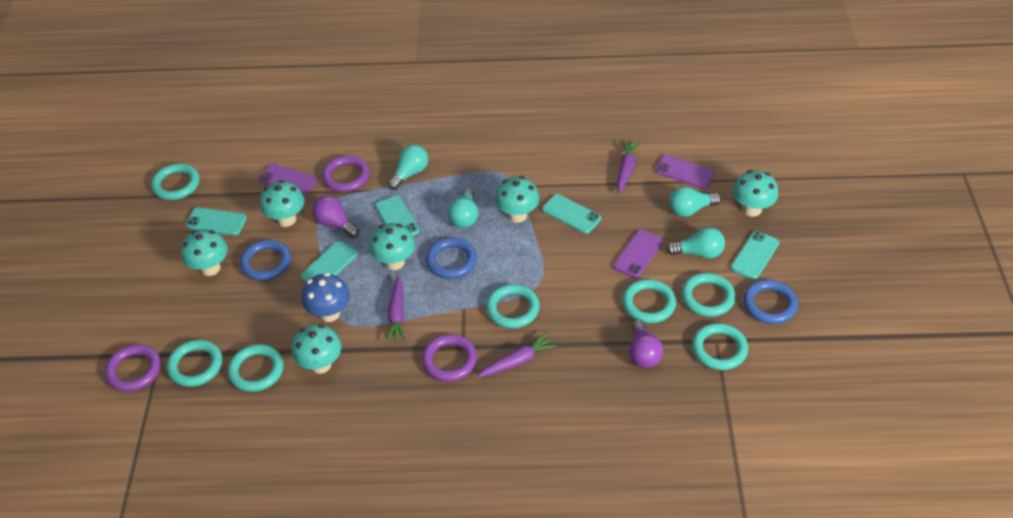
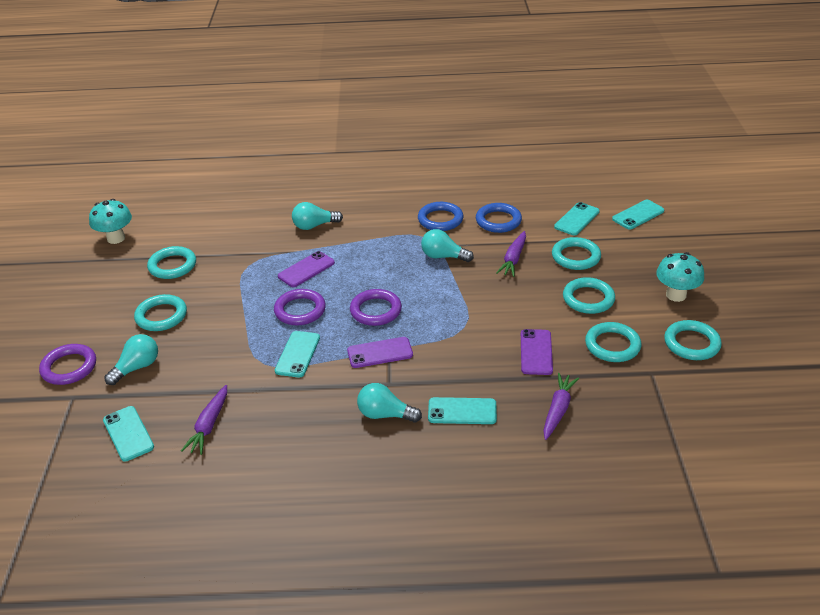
blue mushroom: 1 -> 0
blue ring: 3 -> 2
purple light bulb: 2 -> 0
turquoise mushroom: 6 -> 2
turquoise ring: 7 -> 6

